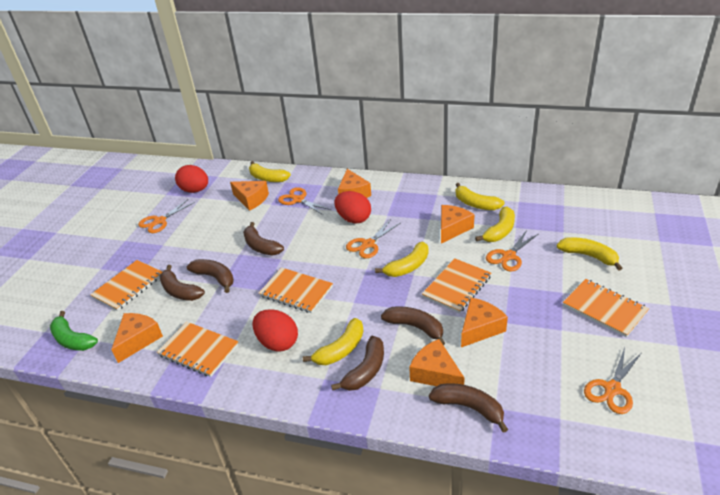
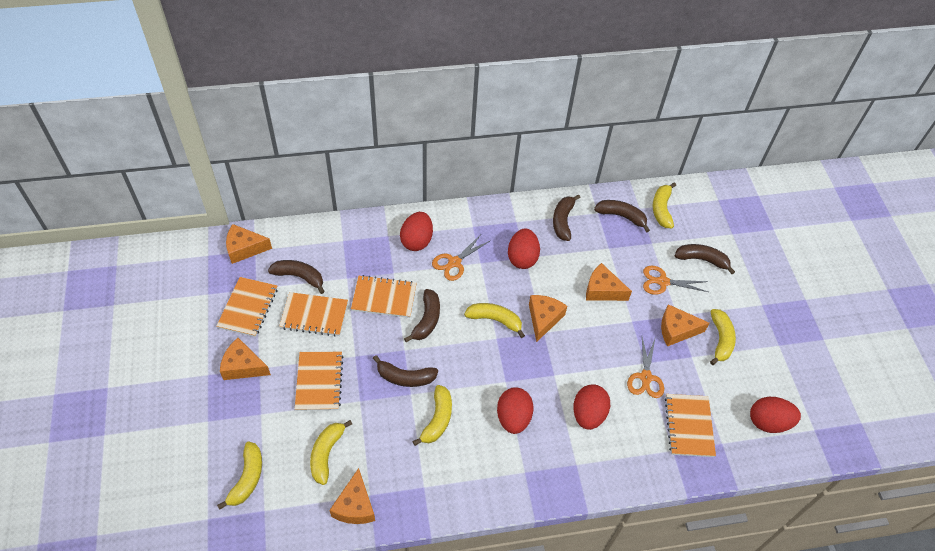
green banana: 1 -> 0
orange scissors: 5 -> 3
red egg: 3 -> 5

